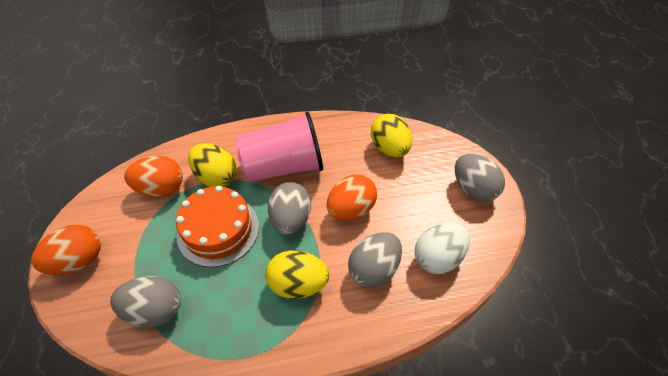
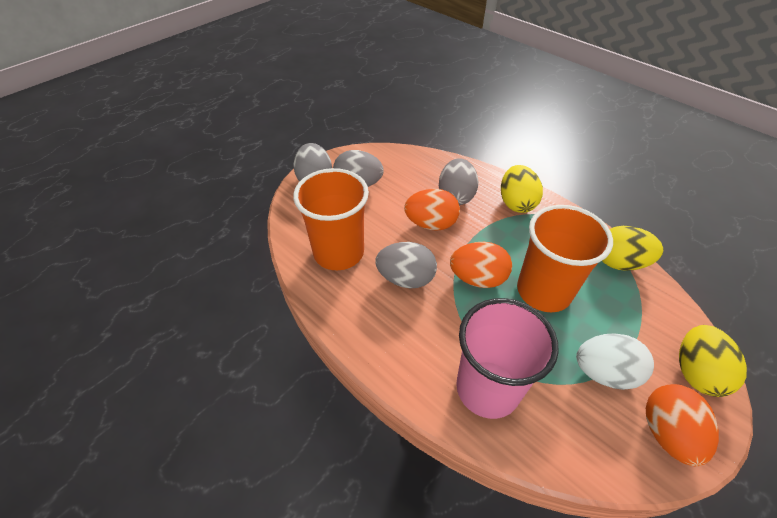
orange cake: 1 -> 0
orange cup: 0 -> 2

